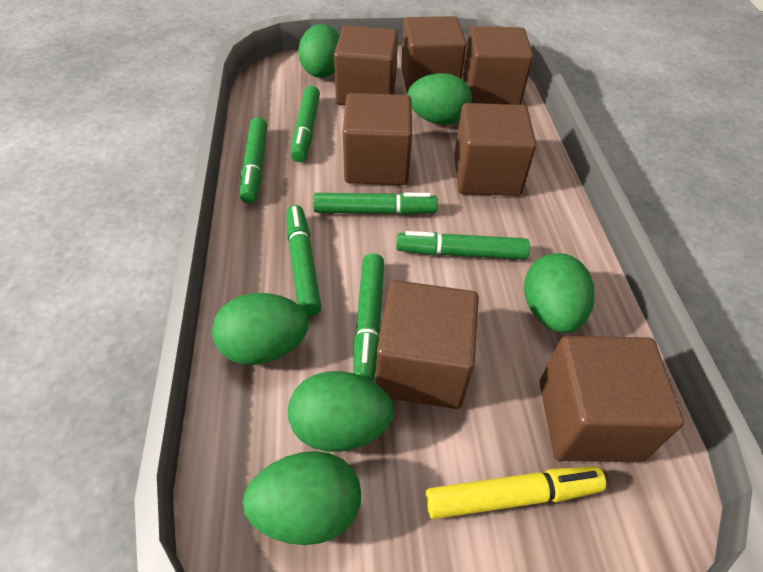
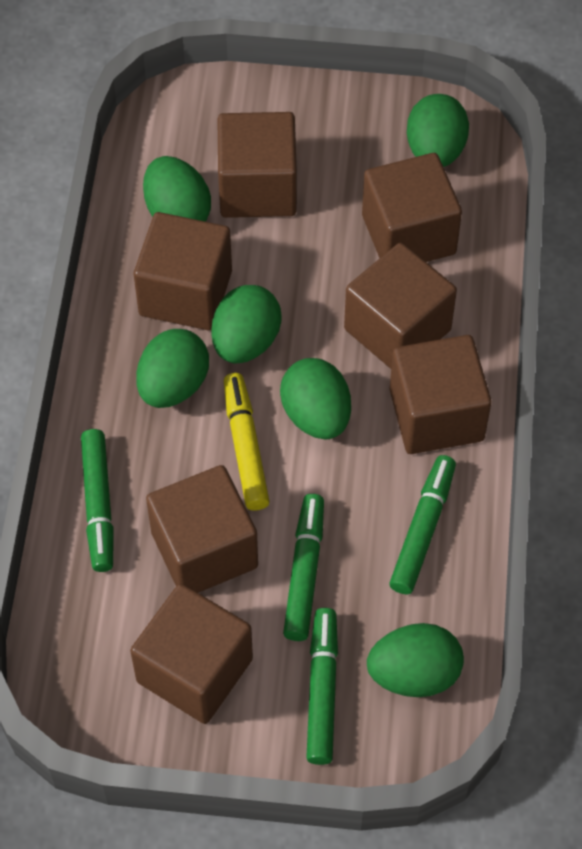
green marker: 6 -> 4

